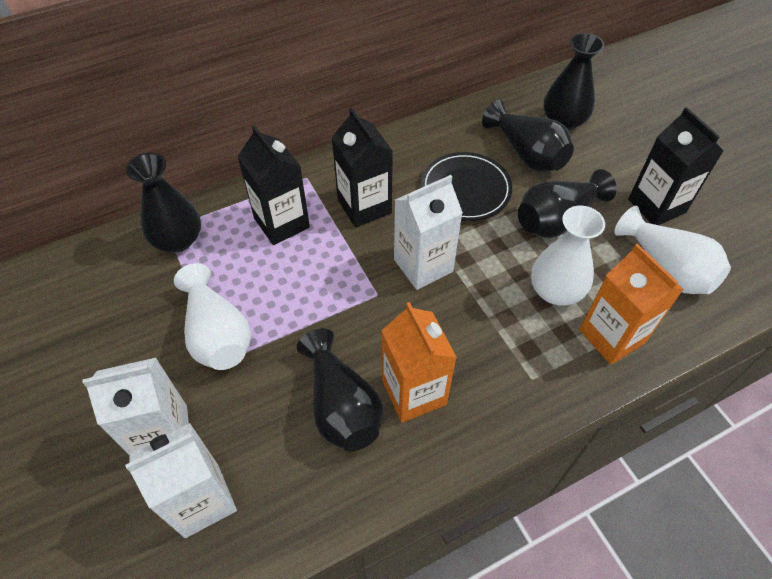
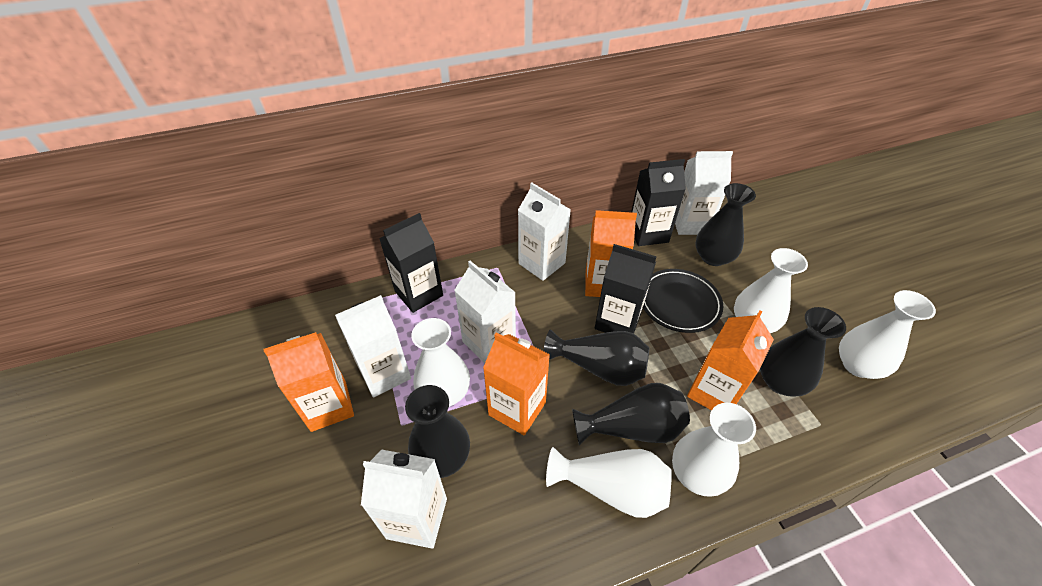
orange carton: 2 -> 4
white carton: 3 -> 5
white vase: 3 -> 5

